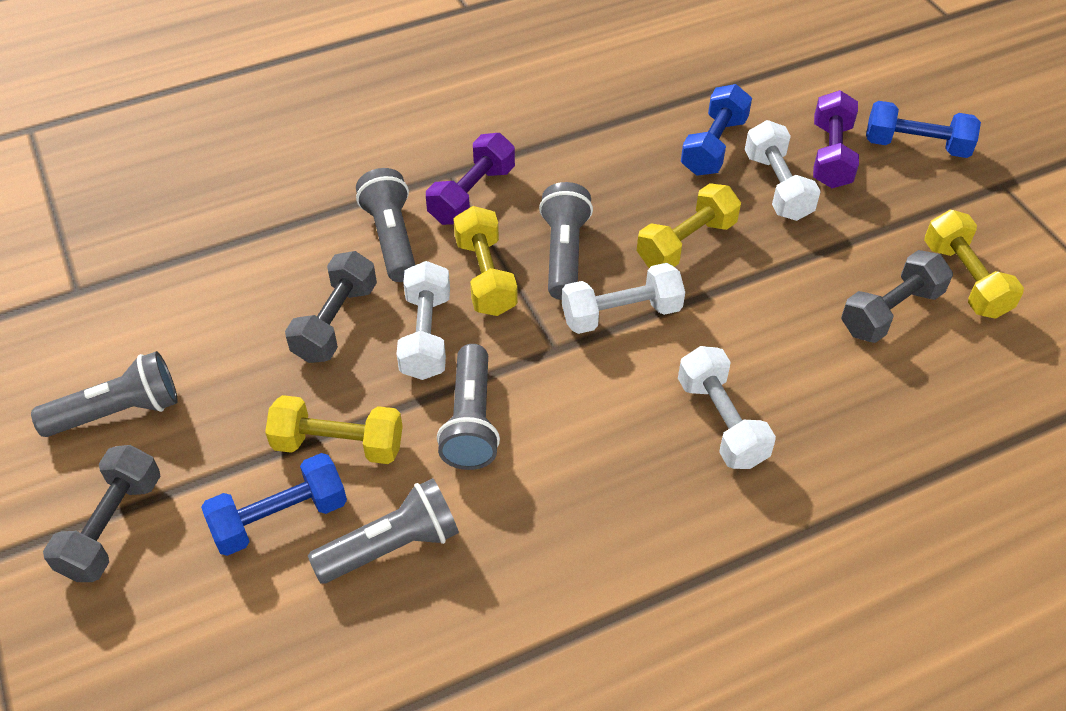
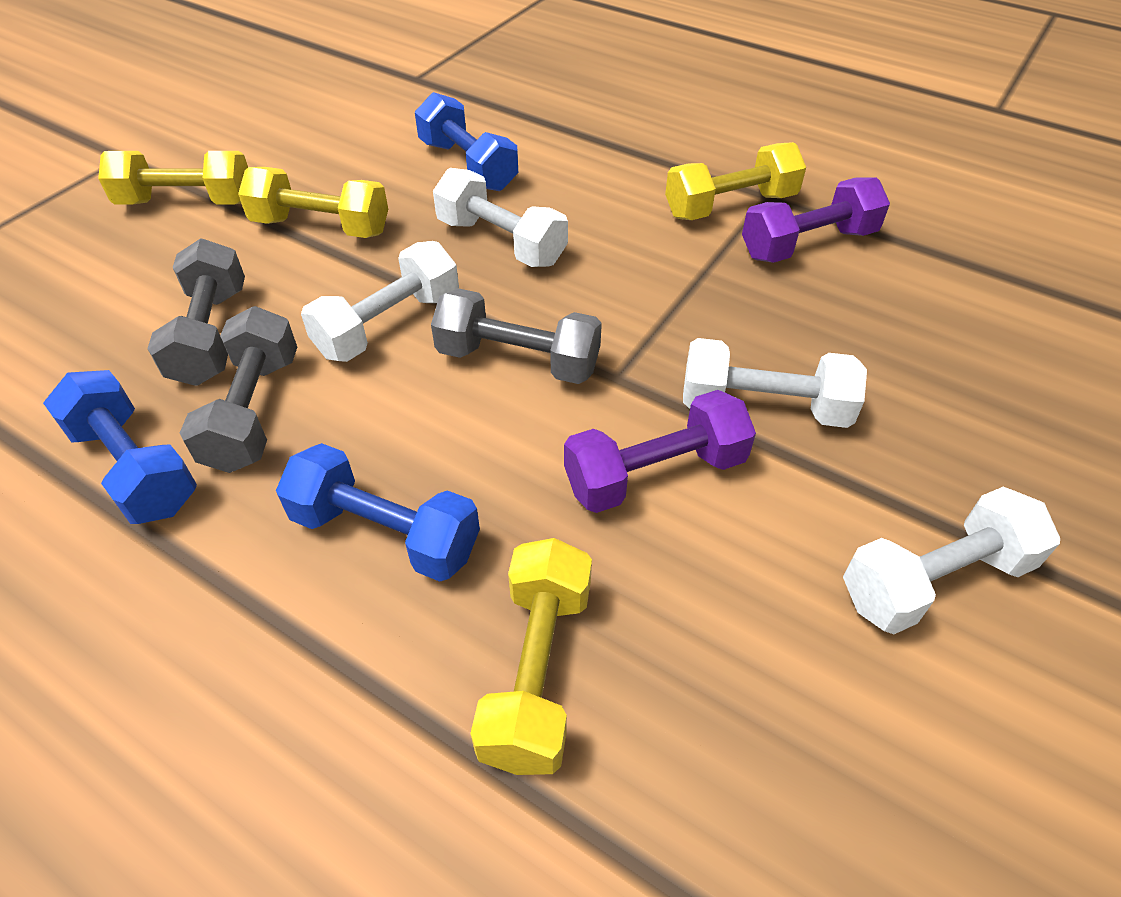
grey flashlight: 5 -> 0

